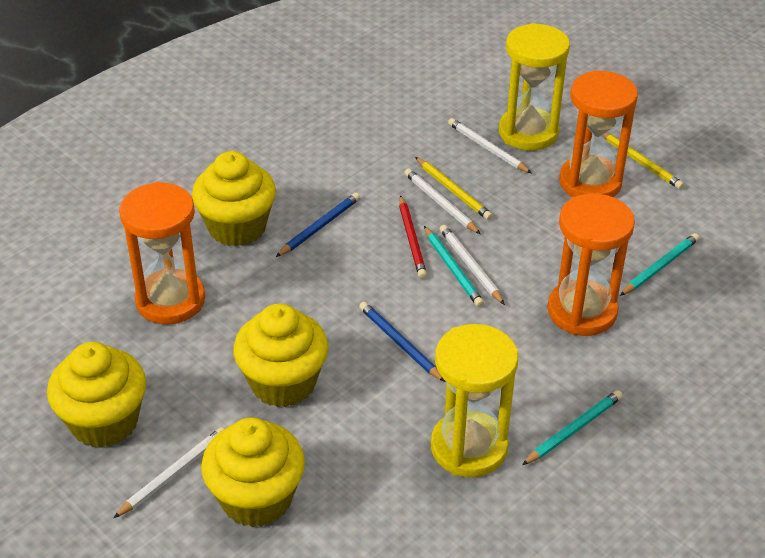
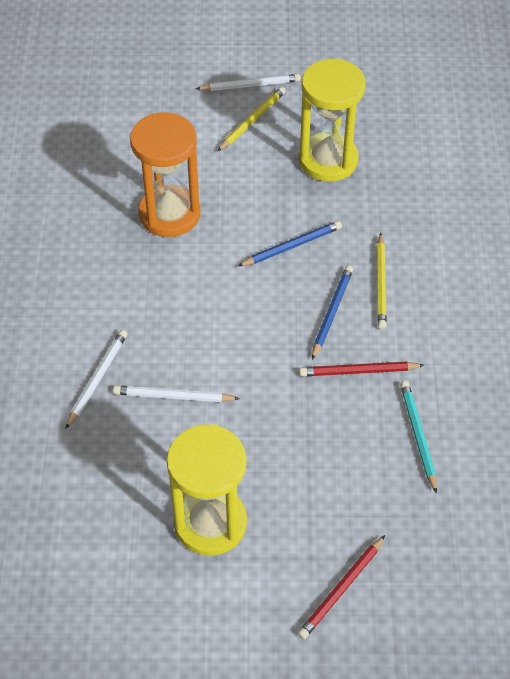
orange hourglass: 3 -> 1
red pencil: 1 -> 2
turquoise pencil: 3 -> 1
white pencil: 4 -> 3
yellow cupcake: 4 -> 0

